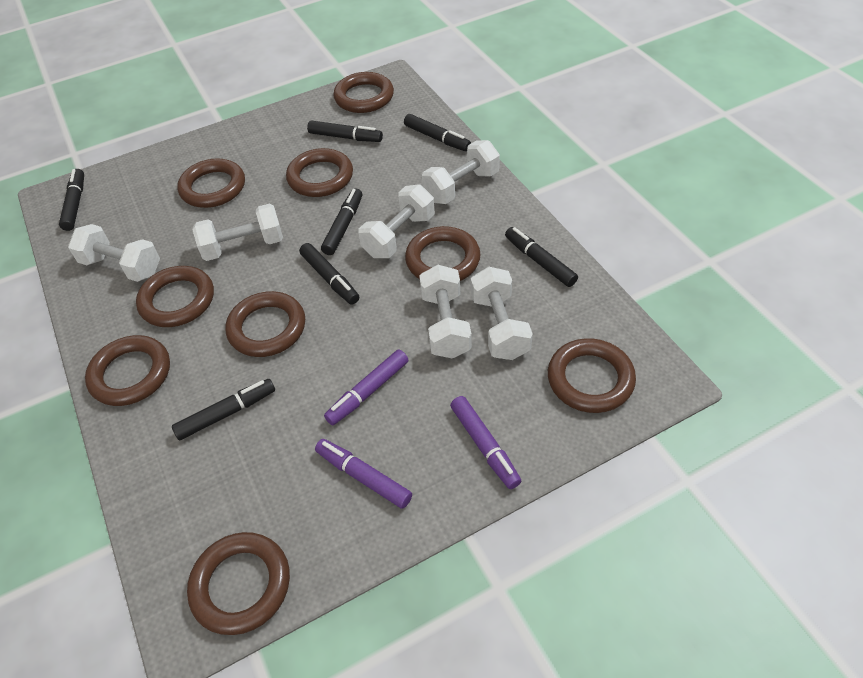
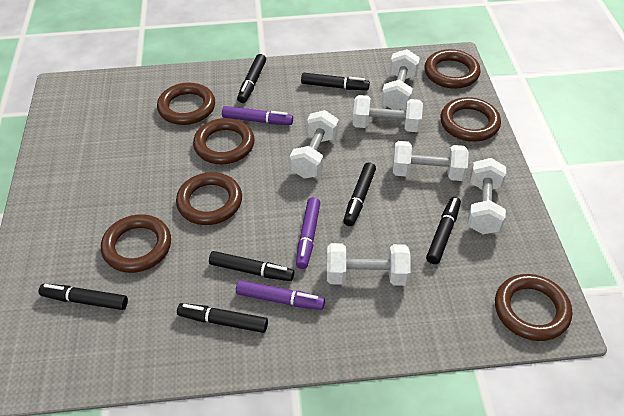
brown ring: 9 -> 7

